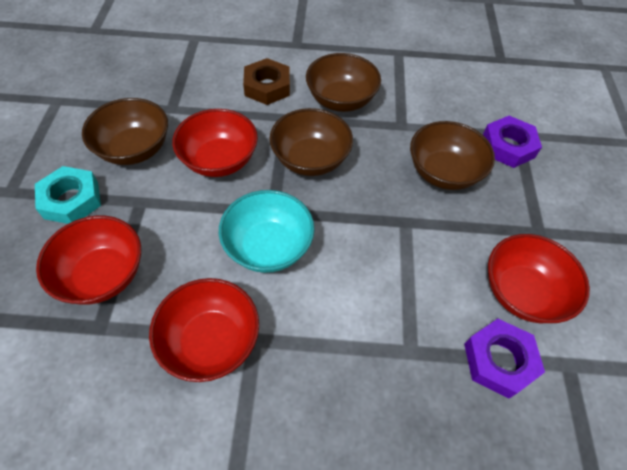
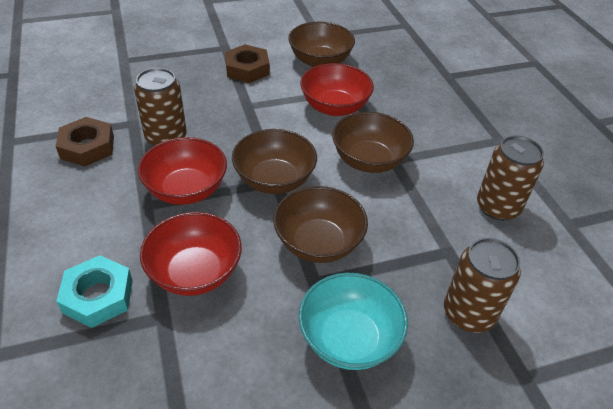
brown can: 0 -> 3
brown nut: 1 -> 2
purple nut: 2 -> 0
red bowl: 4 -> 3

